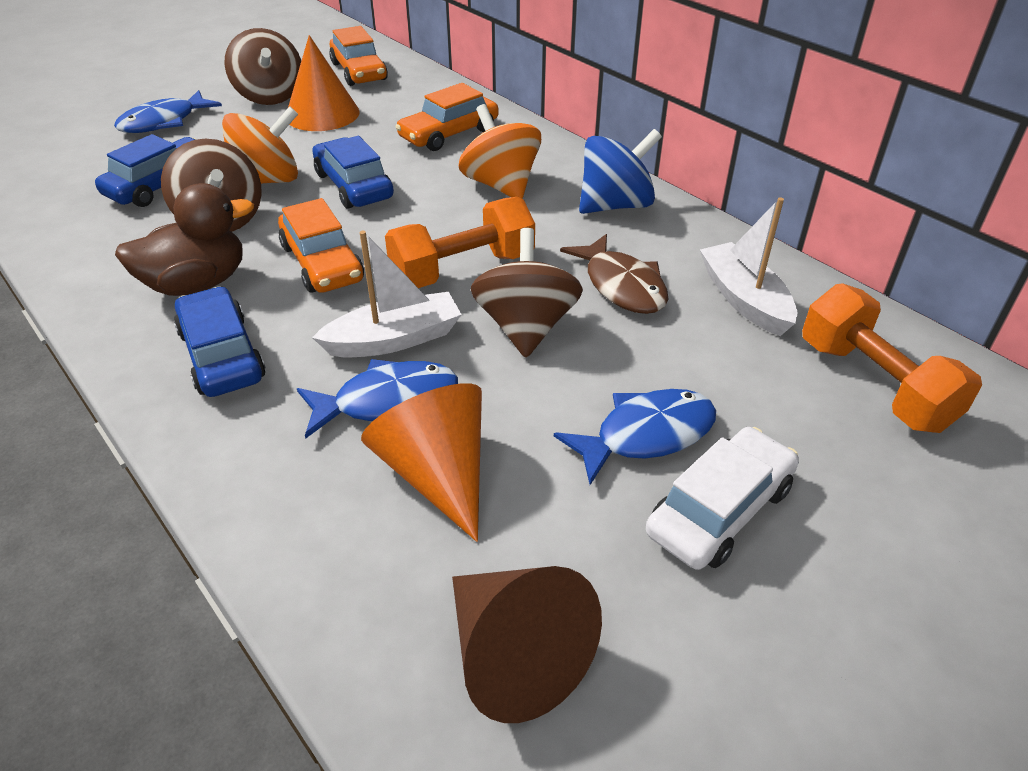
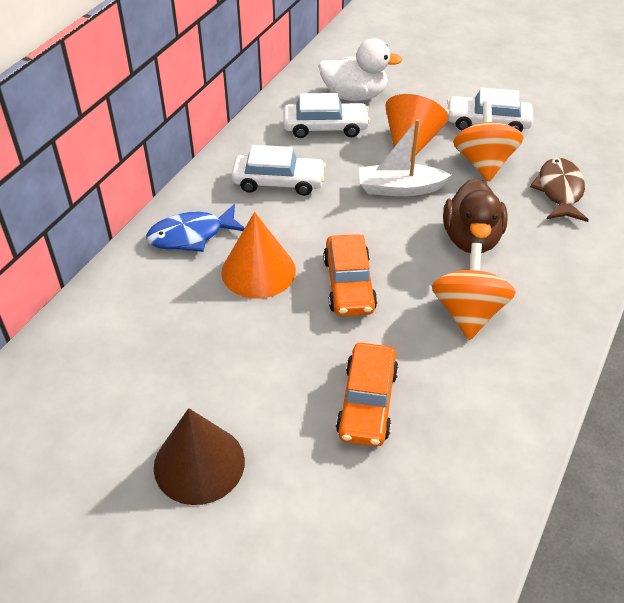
blue car: 3 -> 0
blue fish: 3 -> 1
blue spinning top: 1 -> 0
brown spinning top: 3 -> 0
orange car: 3 -> 2
orange dumbbell: 2 -> 0
white boat: 2 -> 1
white car: 1 -> 3
white duck: 0 -> 1

